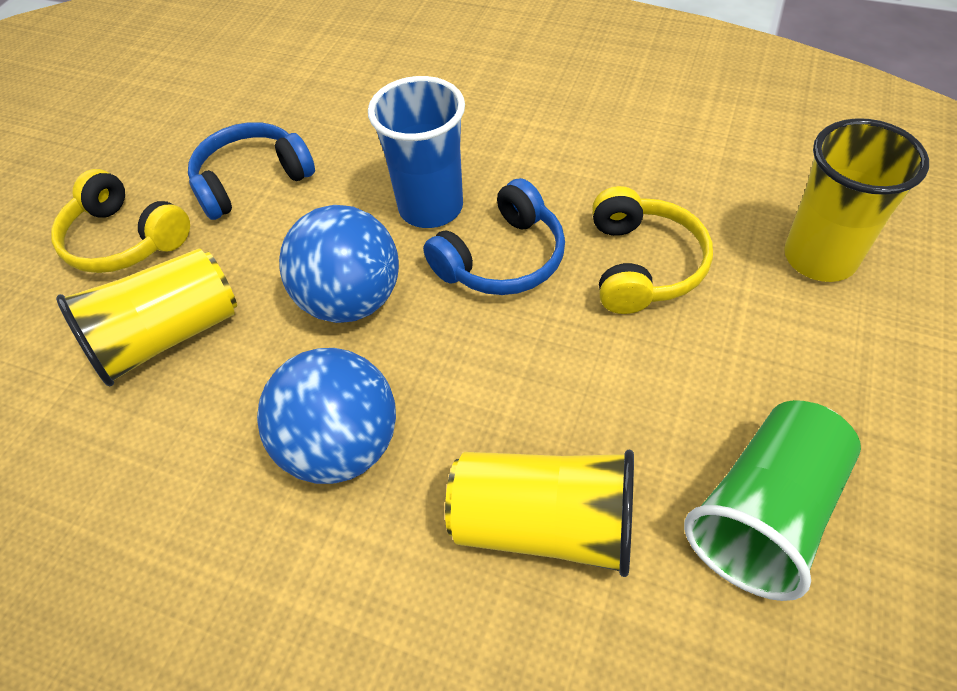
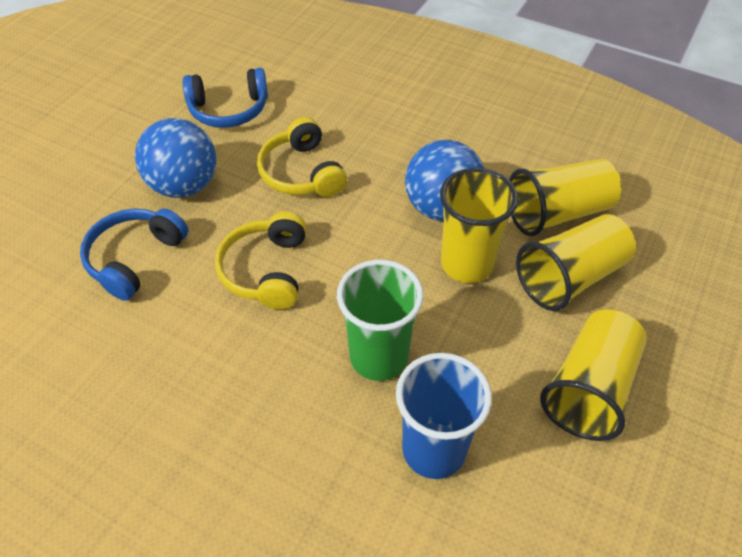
yellow cup: 3 -> 4

